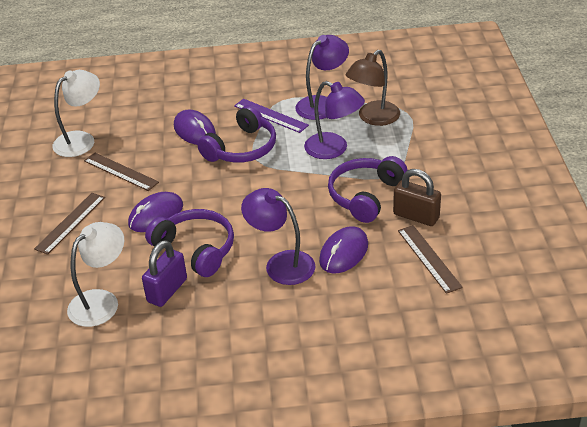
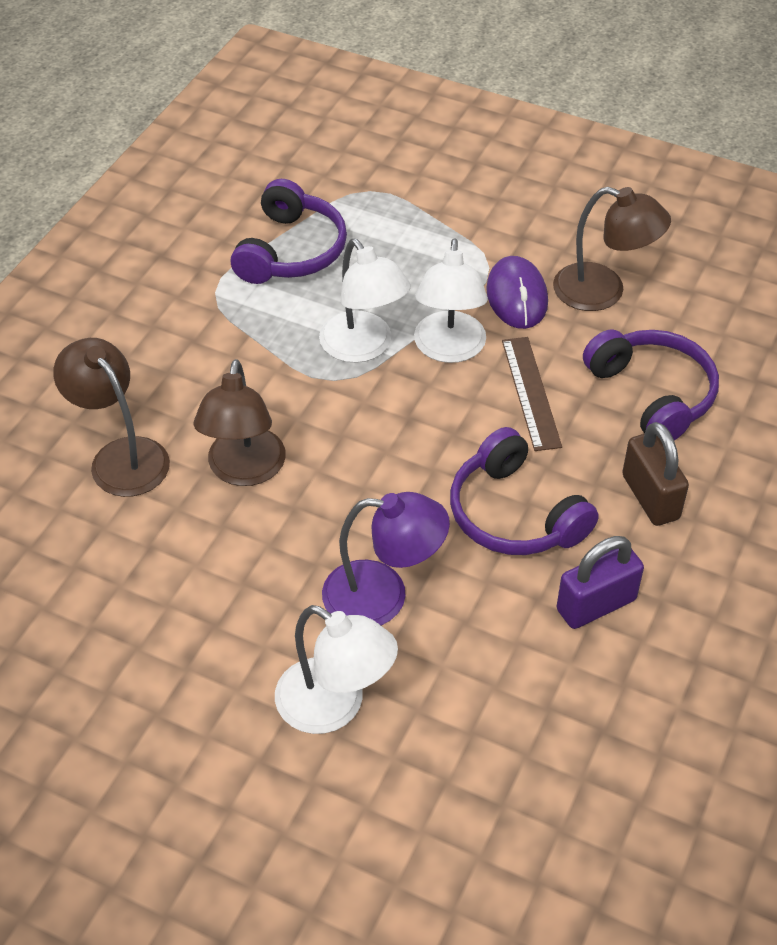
brown lamp: 1 -> 3
brown ruler: 3 -> 1
purple lamp: 3 -> 1
purple mouse: 3 -> 1
purple ruler: 1 -> 0
white lamp: 2 -> 3

